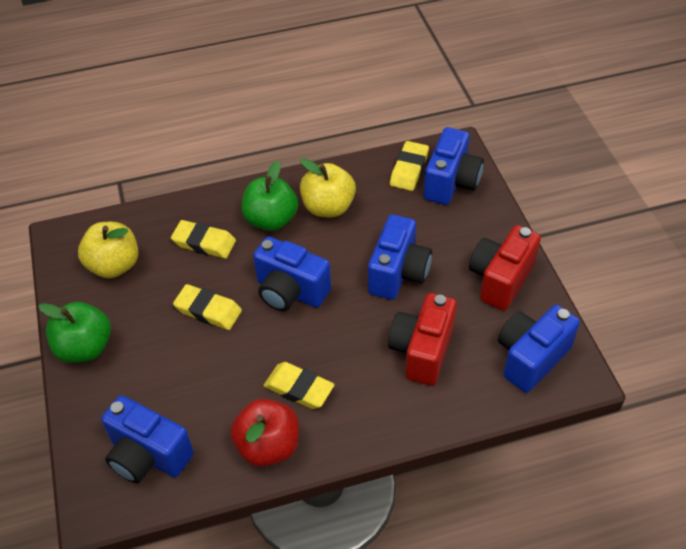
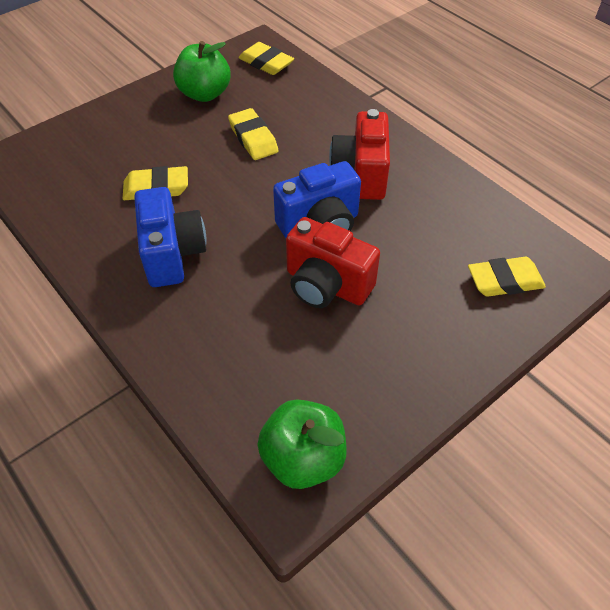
blue camera: 5 -> 2
red apple: 1 -> 0
yellow apple: 2 -> 0

